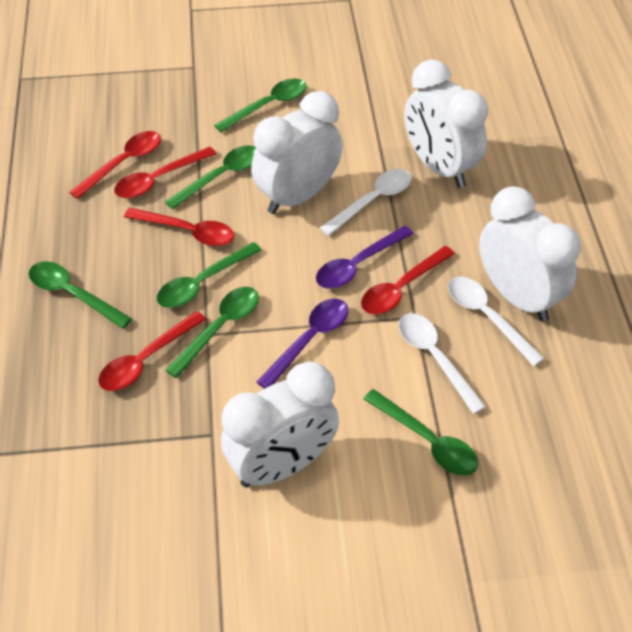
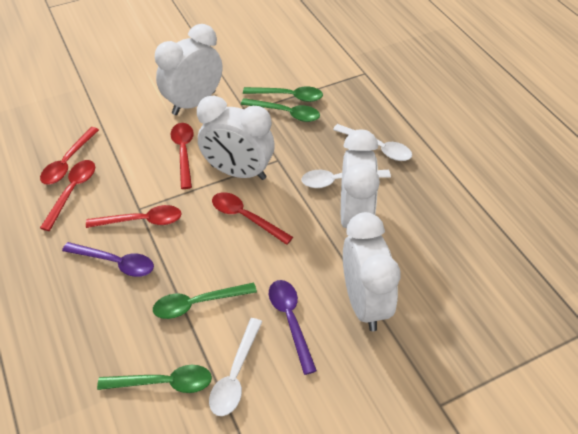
green spoon: 6 -> 4

